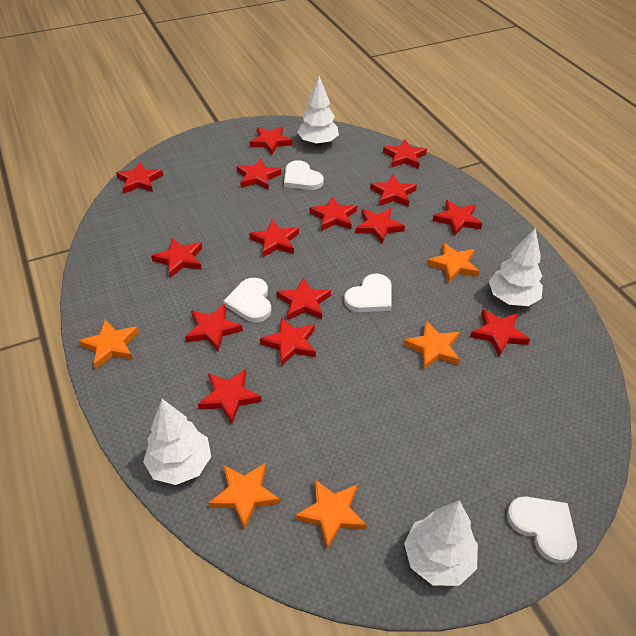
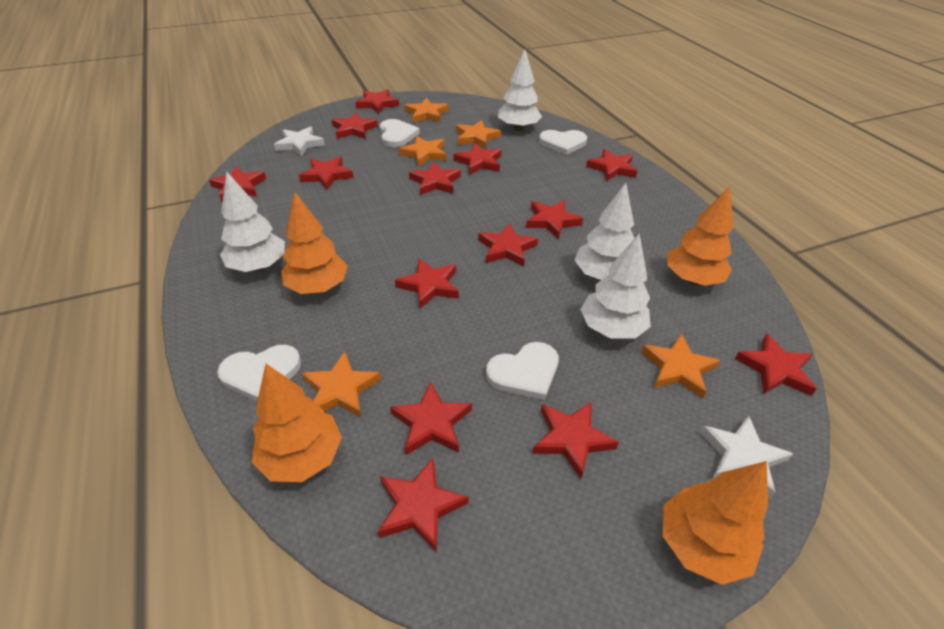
orange tree: 0 -> 4
red star: 15 -> 14
white star: 0 -> 2

